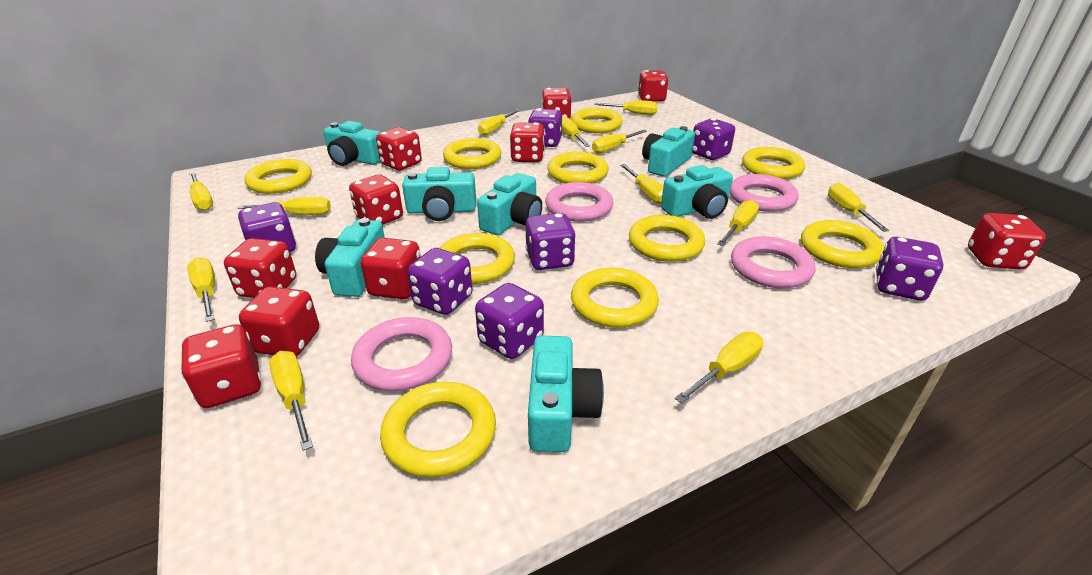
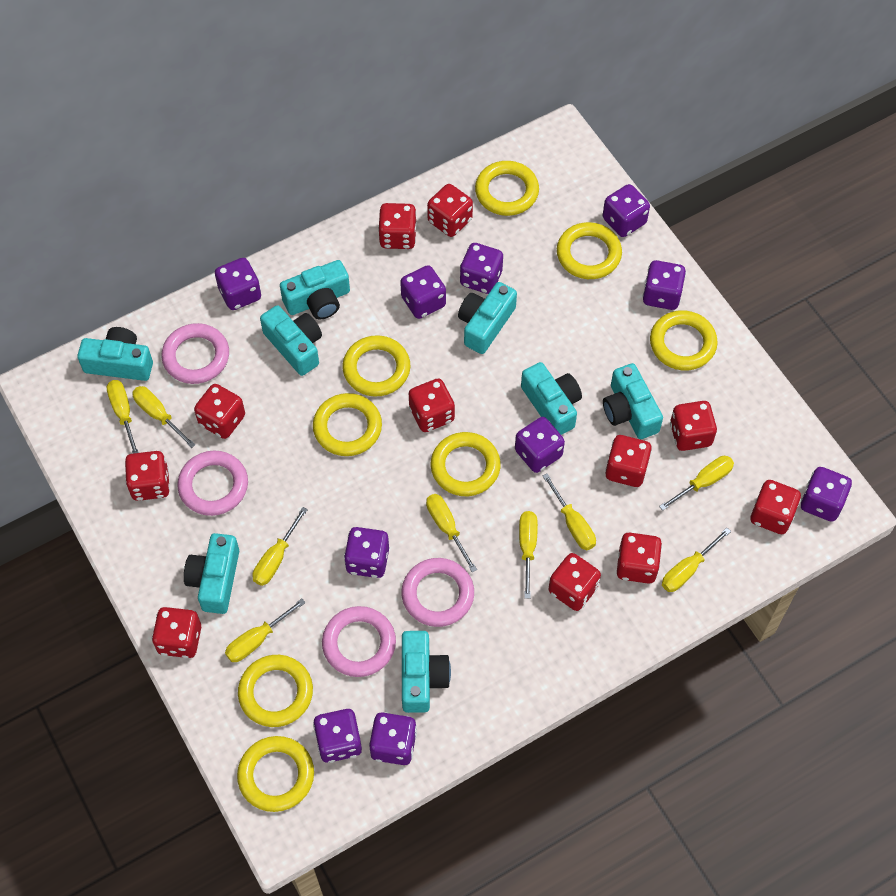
purple dice: 7 -> 10
red dice: 10 -> 11
turquoise camera: 7 -> 8
yellow ring: 10 -> 8
yellow screwdriver: 12 -> 9

